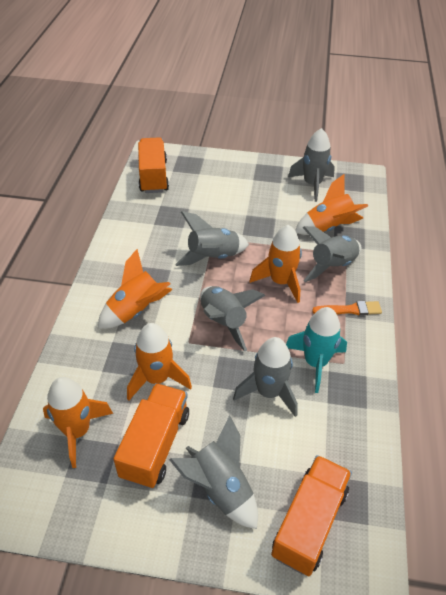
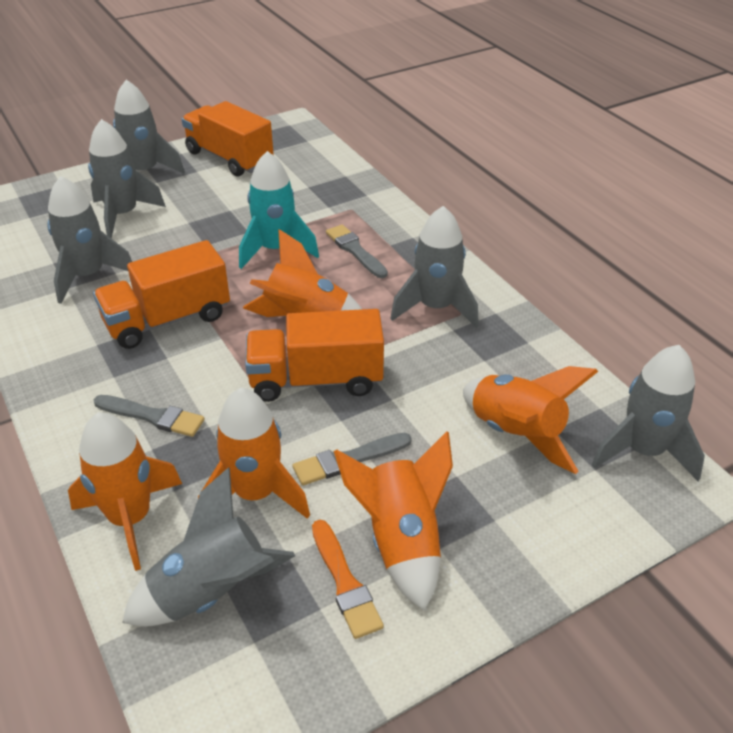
grey brush: 0 -> 3

